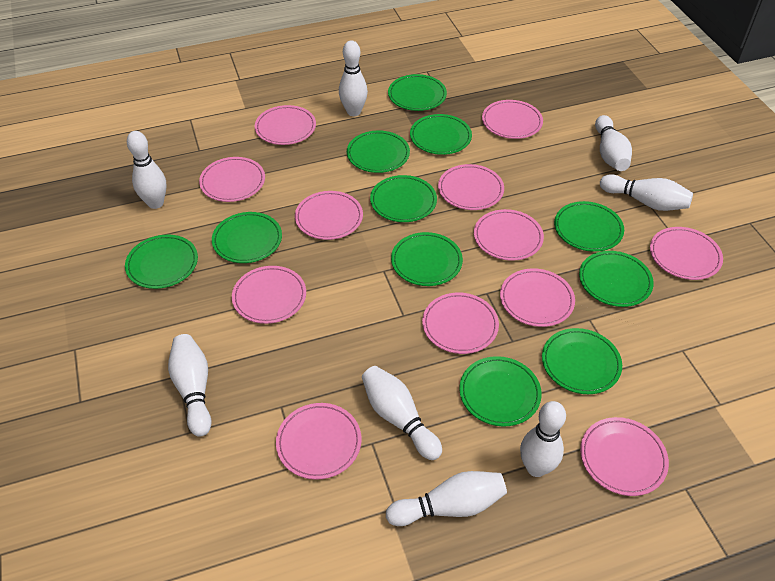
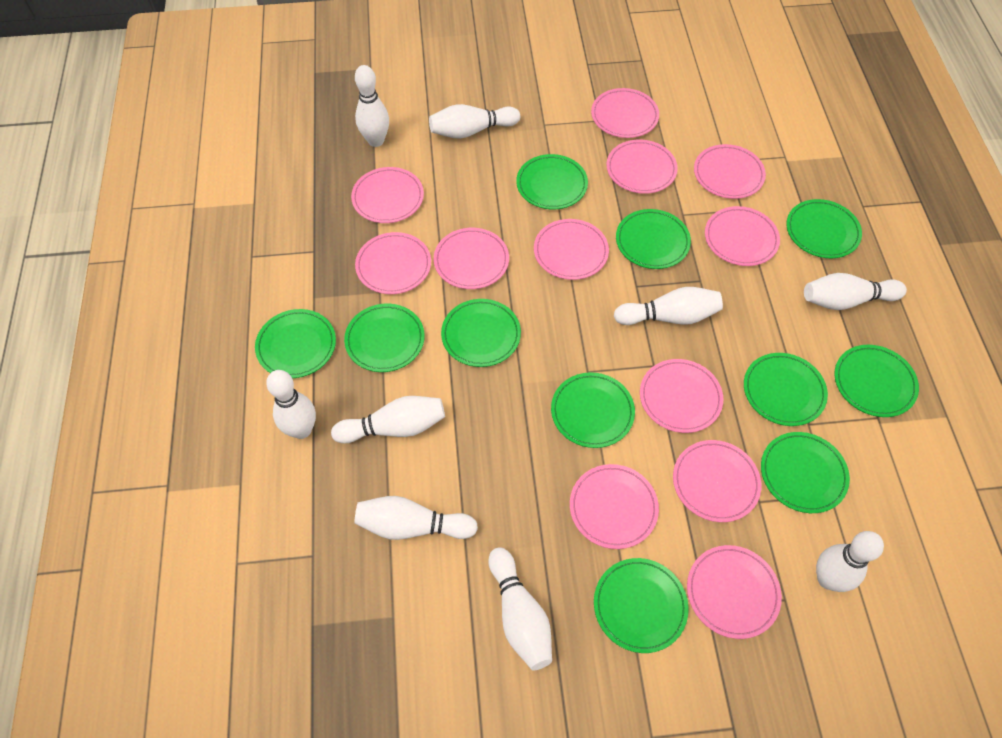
white bowling pin: 8 -> 9

